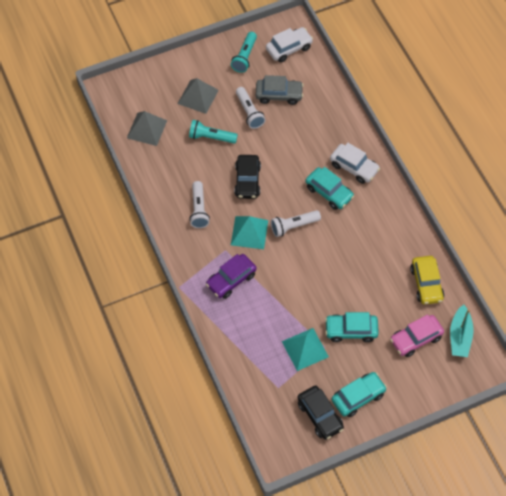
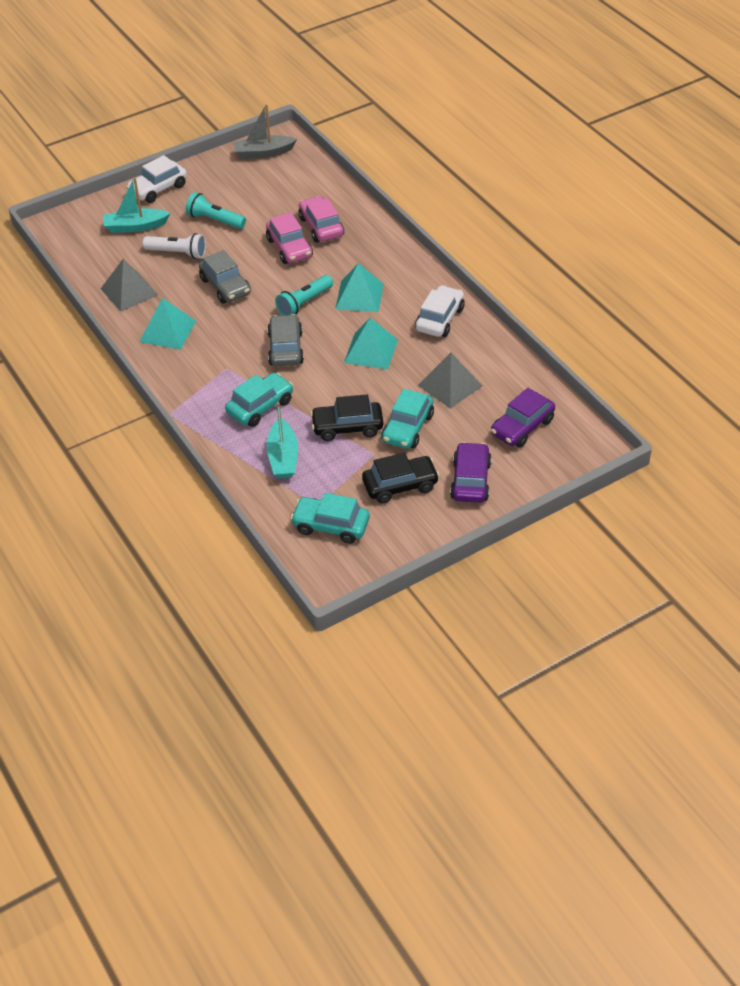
grey boat: 0 -> 1
grey car: 1 -> 2
pink car: 1 -> 2
purple car: 1 -> 2
turquoise boat: 1 -> 2
turquoise pyramid: 2 -> 3
white flashlight: 3 -> 1
yellow car: 1 -> 0

